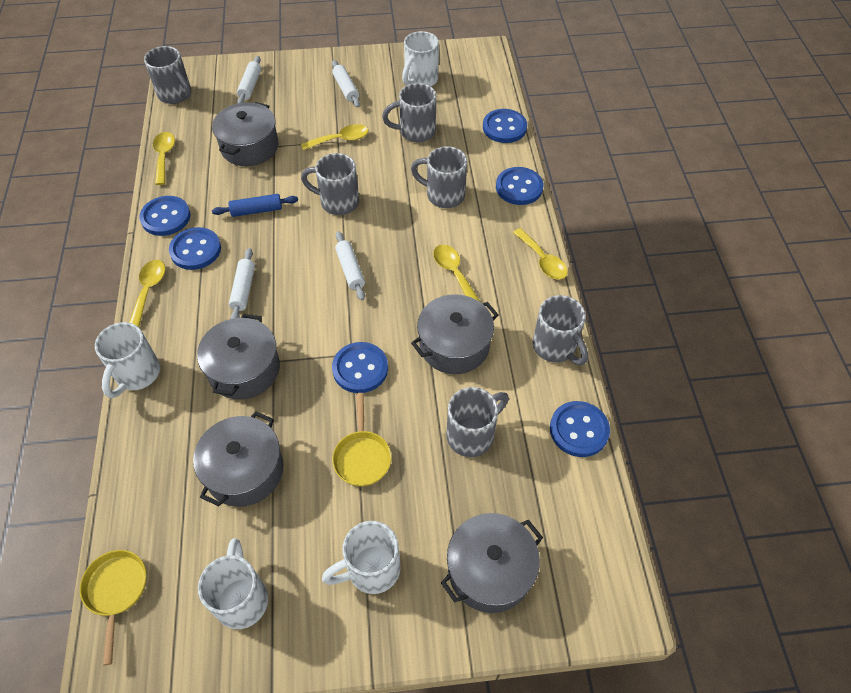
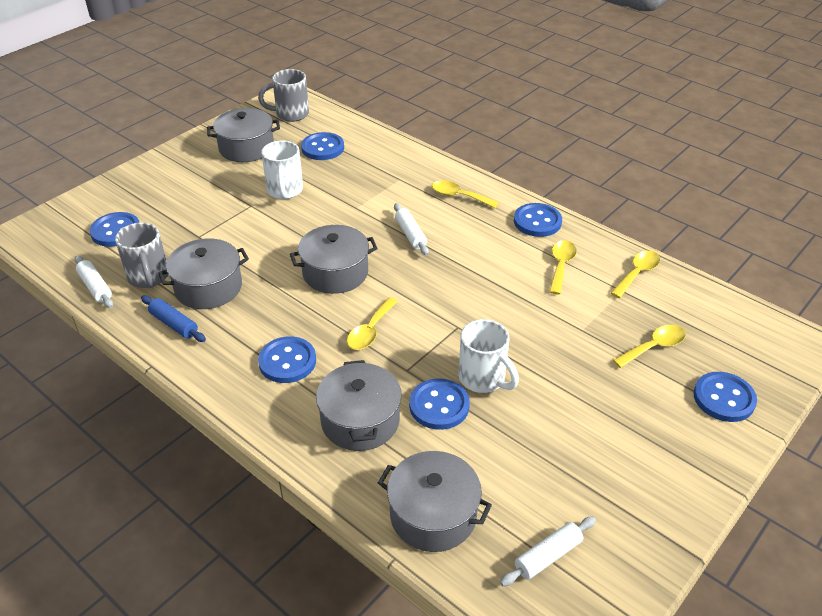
grey mug: 6 -> 2
white mug: 4 -> 2
white rolling pin: 4 -> 3
yellow pan: 2 -> 0

